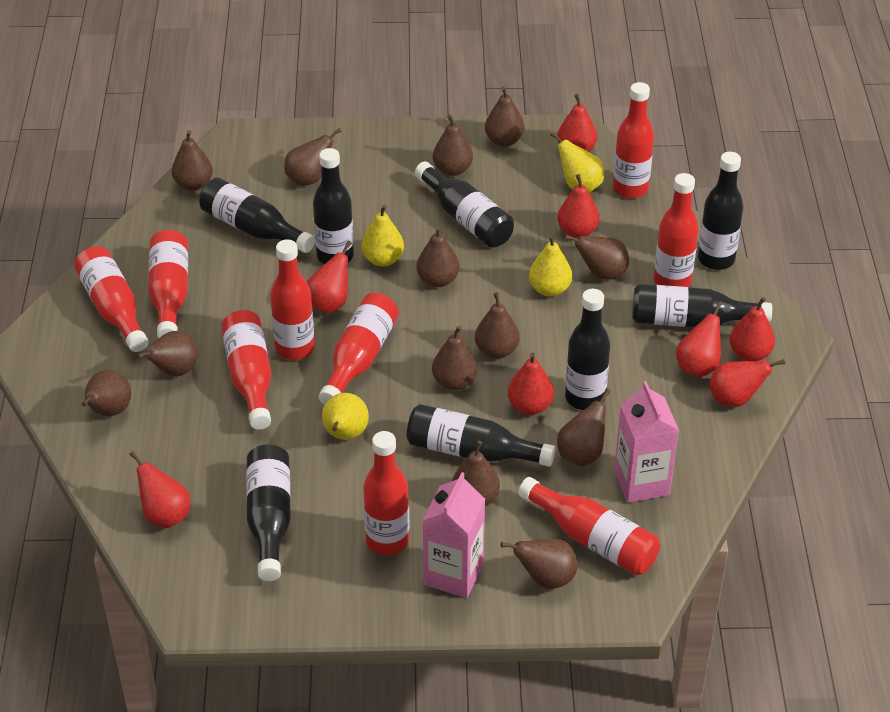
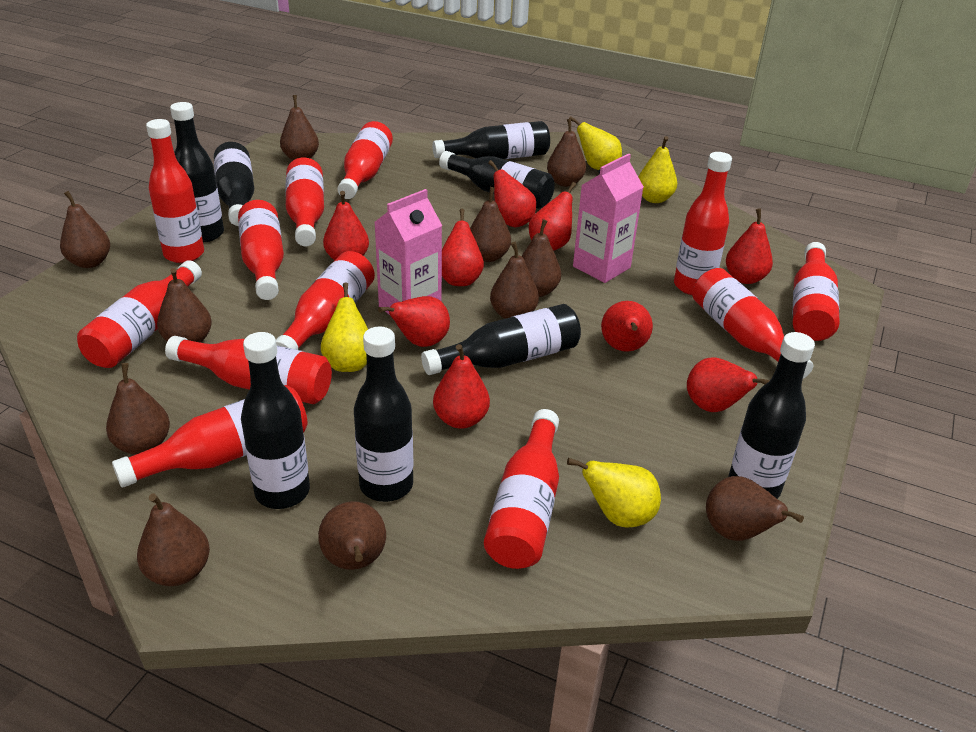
brown pear: 13 -> 11
red bottle: 9 -> 12
red pear: 8 -> 9

